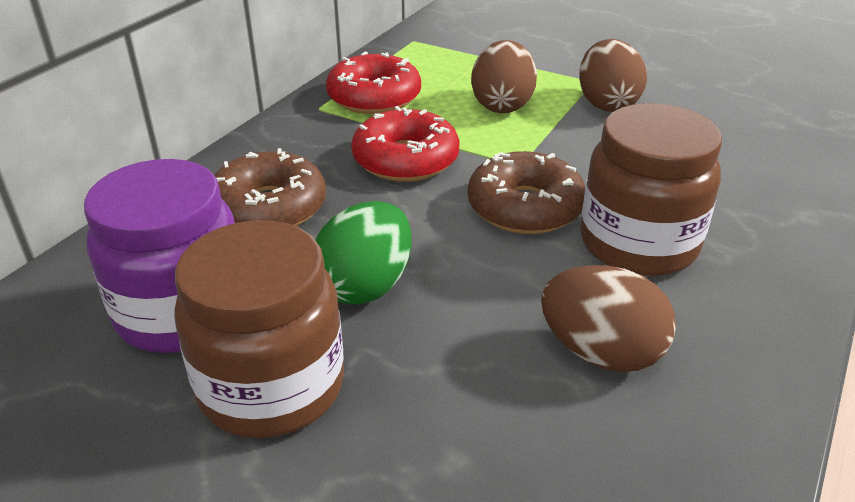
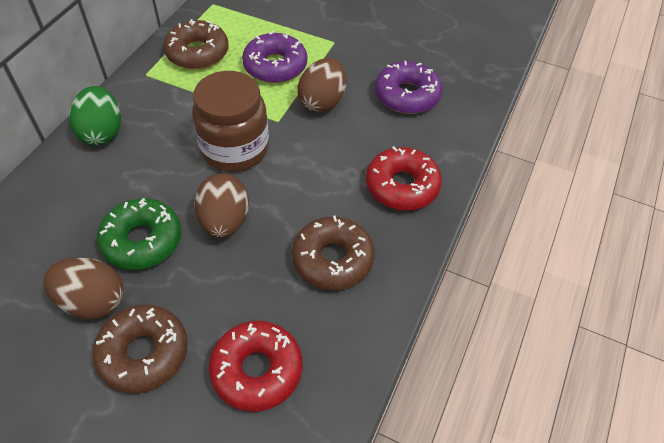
brown donut: 2 -> 3
brown jar: 2 -> 1
green donut: 0 -> 1
purple donut: 0 -> 2
purple jar: 1 -> 0

